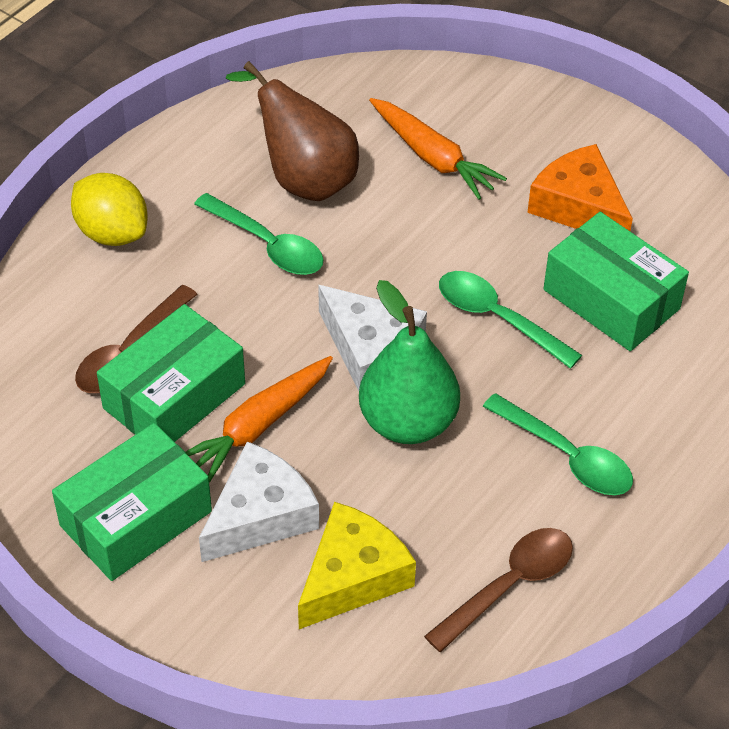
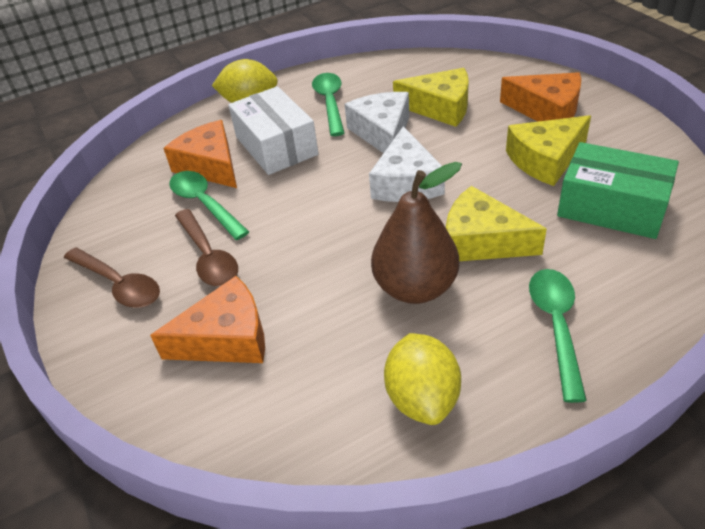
green box: 3 -> 1
green pear: 1 -> 0
orange carrot: 2 -> 0
orange cheese: 1 -> 3
white box: 0 -> 1
yellow cheese: 1 -> 3
yellow lemon: 1 -> 2

